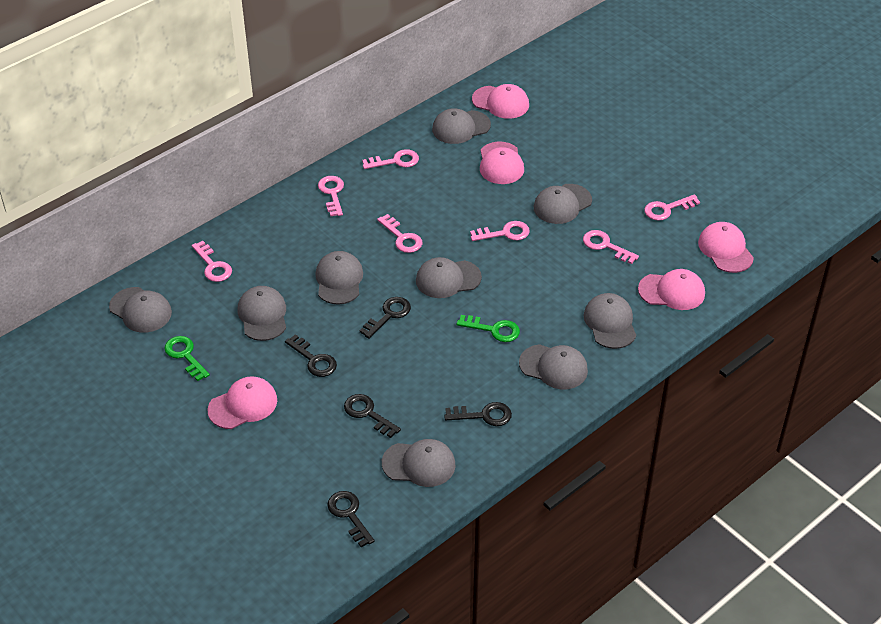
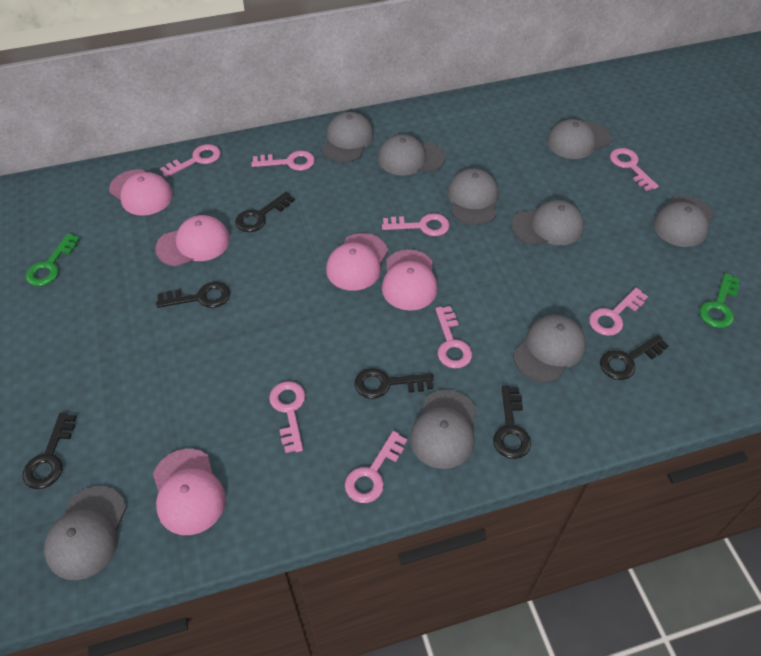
black key: 5 -> 6
pink key: 7 -> 8

